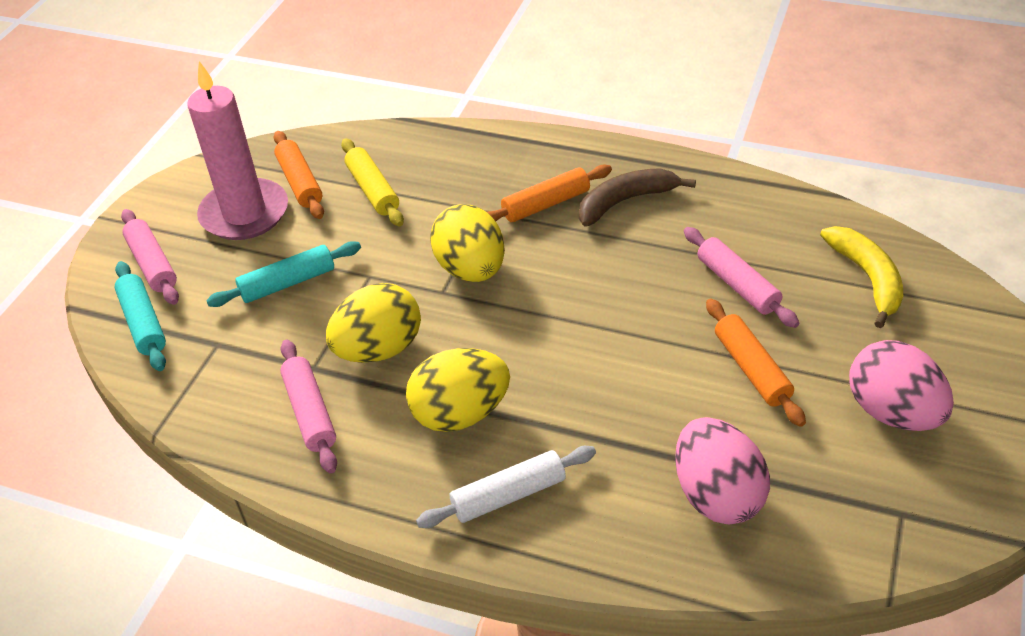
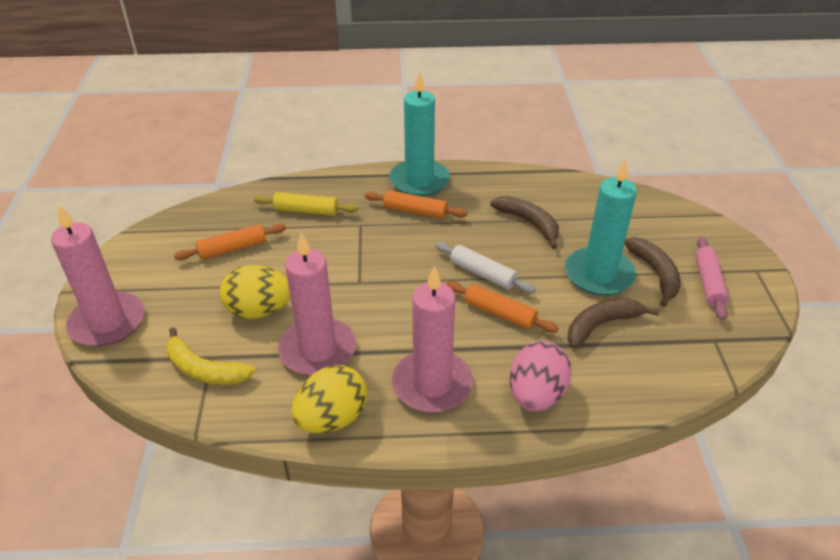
brown banana: 1 -> 3
pink candle: 1 -> 3
pink egg: 2 -> 1
pink rolling pin: 3 -> 1
turquoise candle: 0 -> 2
turquoise rolling pin: 2 -> 0
yellow egg: 3 -> 2

